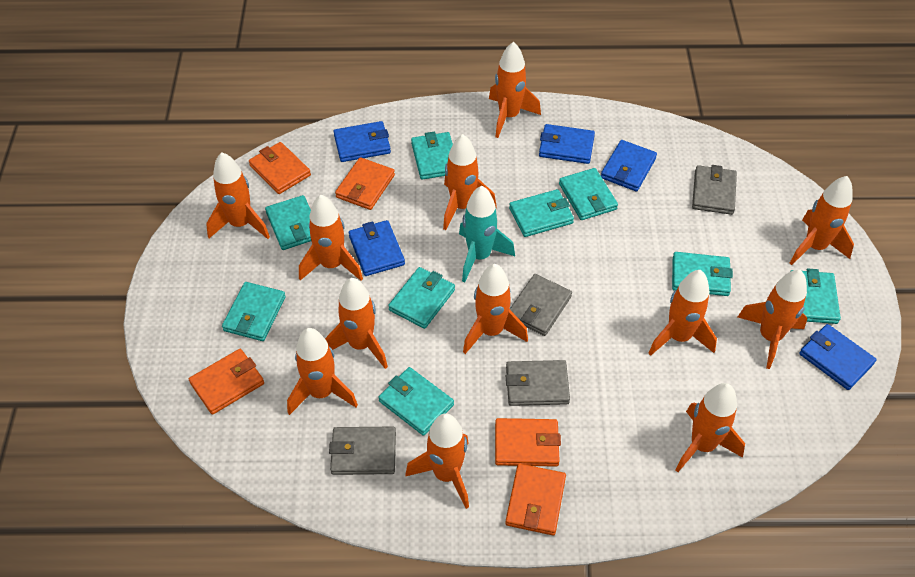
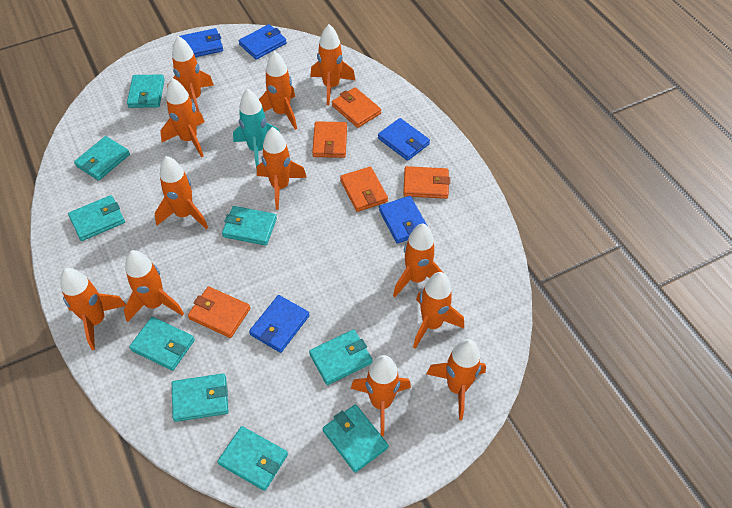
grey wallet: 4 -> 0

